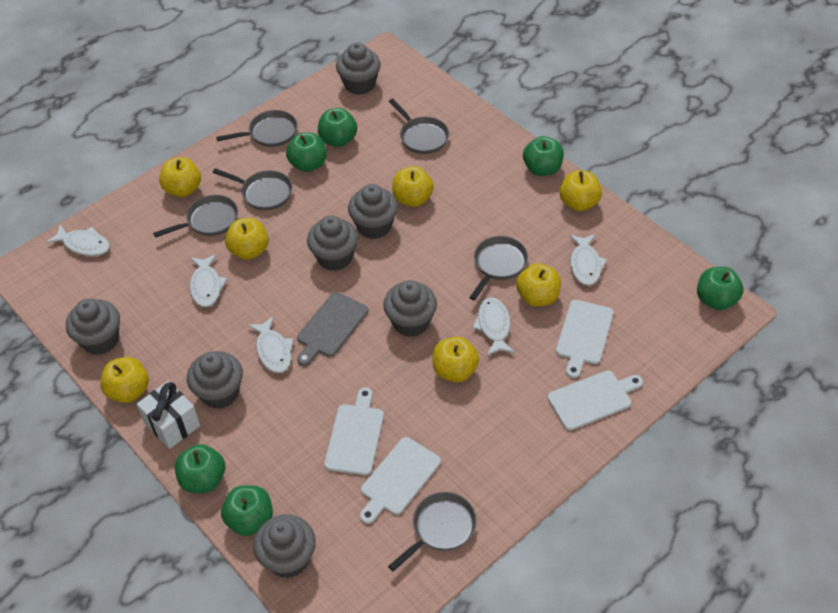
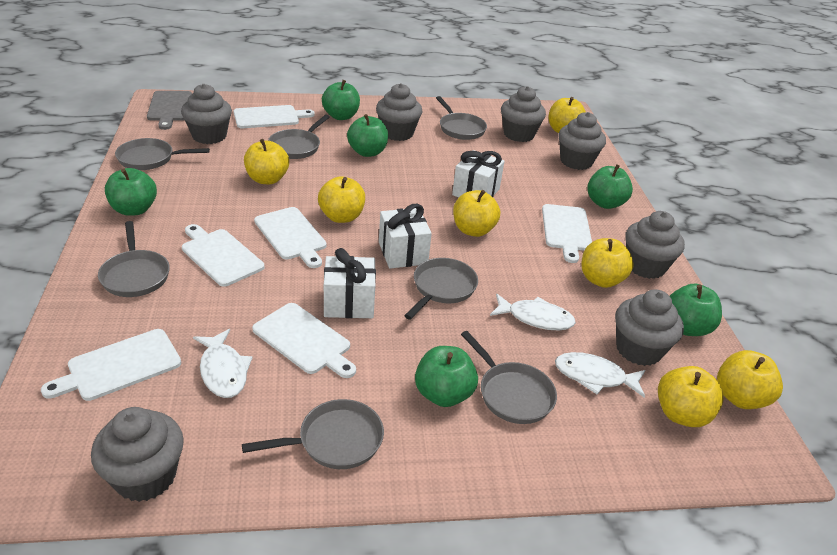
grey pan: 6 -> 7
white cutting board: 4 -> 6
white fish: 5 -> 3
white gift: 1 -> 3

